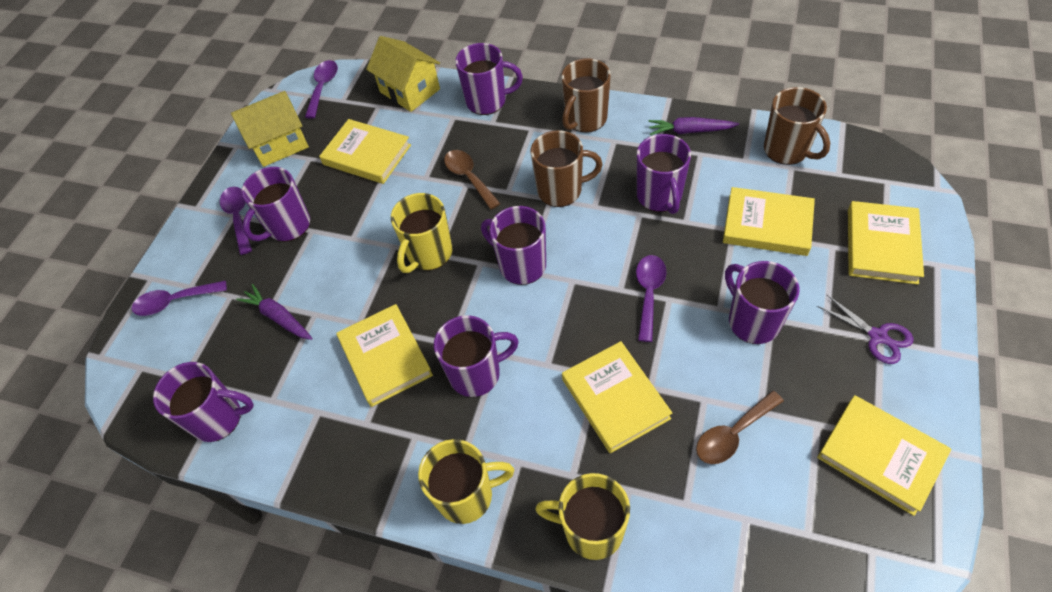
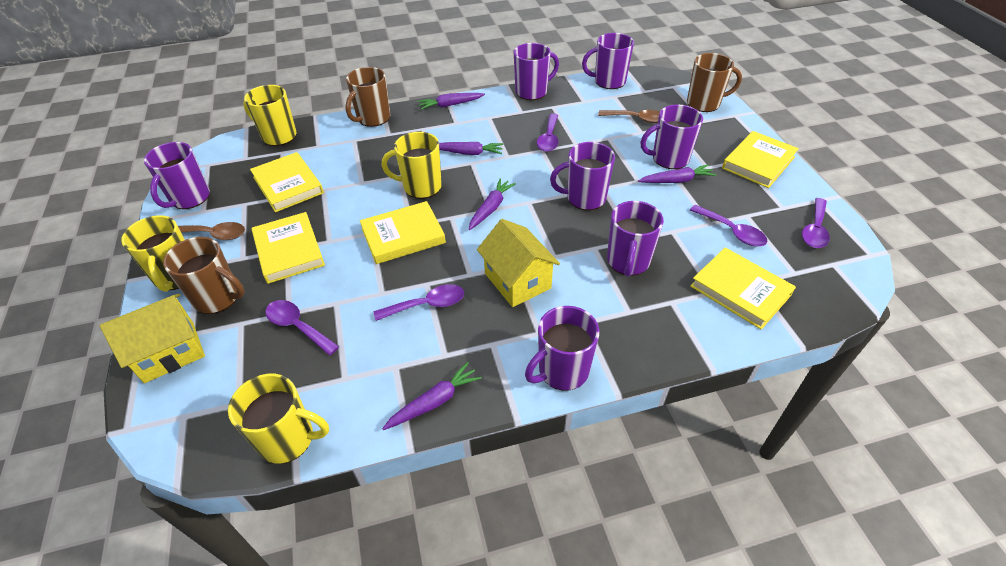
purple carrot: 2 -> 5
purple scissors: 1 -> 0
purple spoon: 4 -> 5
yellow book: 6 -> 5
yellow mug: 3 -> 4

